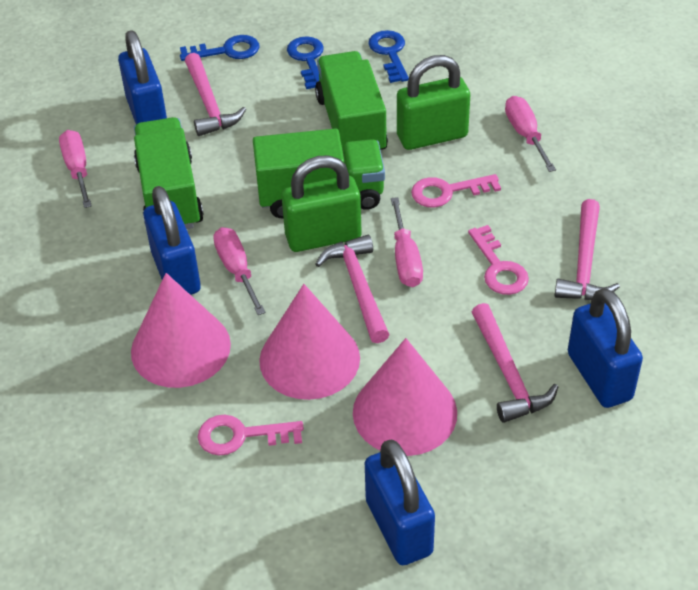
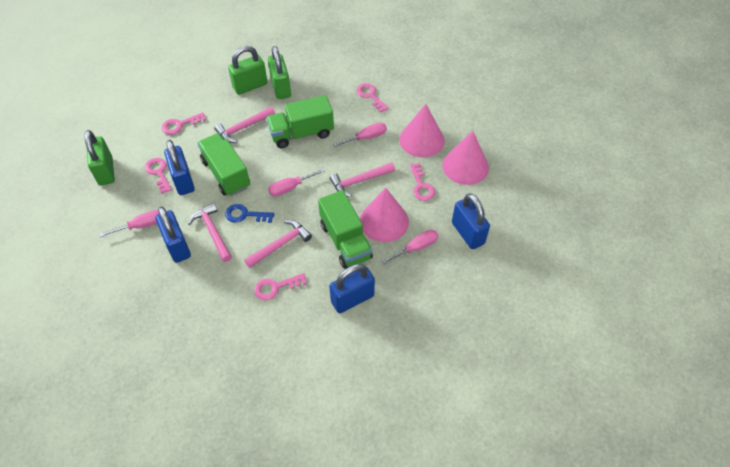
blue key: 3 -> 1
green padlock: 2 -> 3
pink key: 3 -> 5

